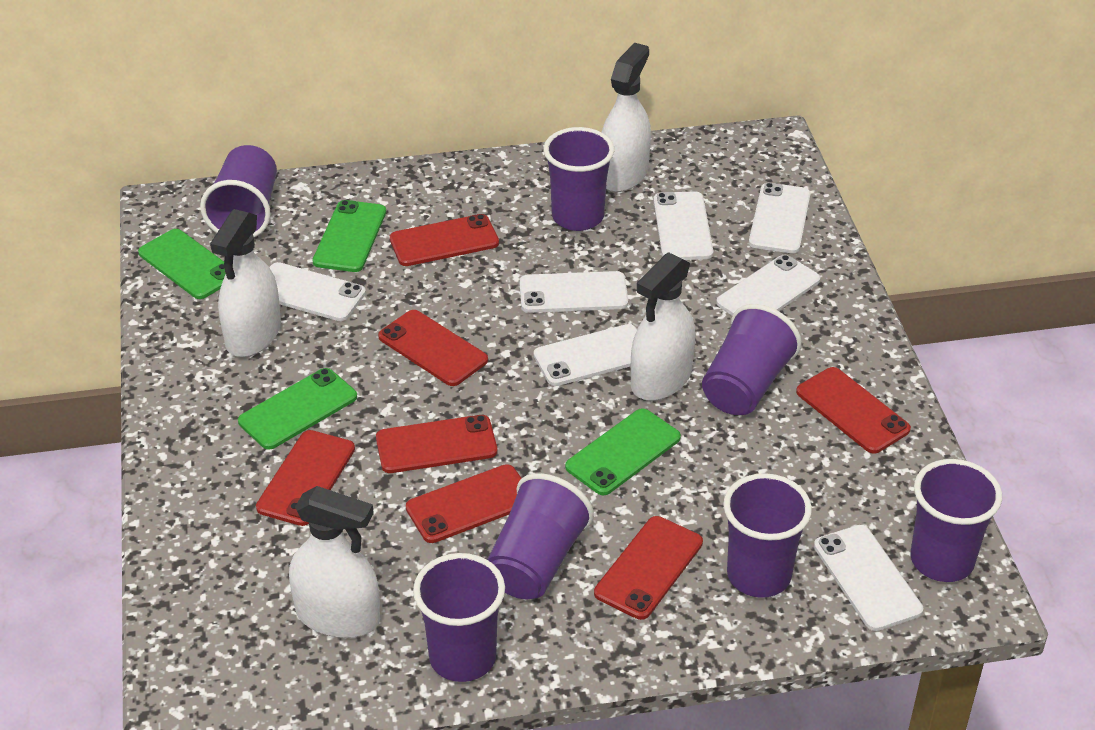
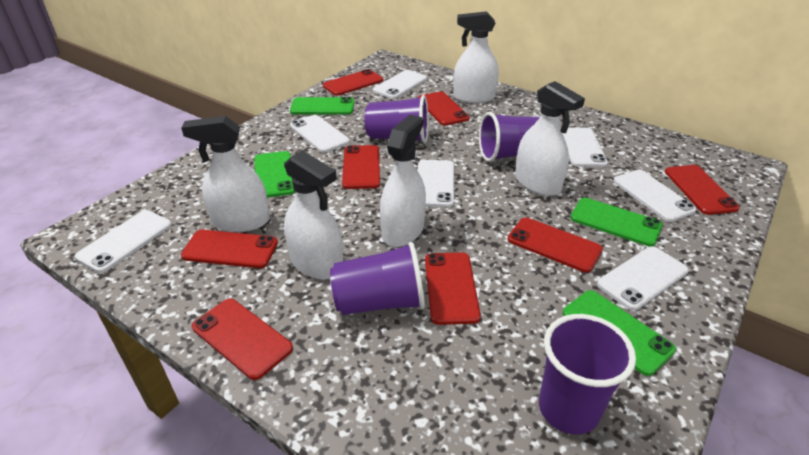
purple cup: 7 -> 4
red phone: 7 -> 8
white spray bottle: 4 -> 5

